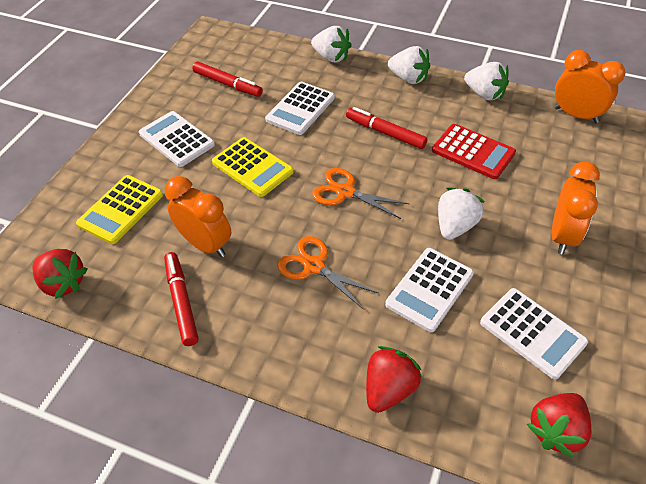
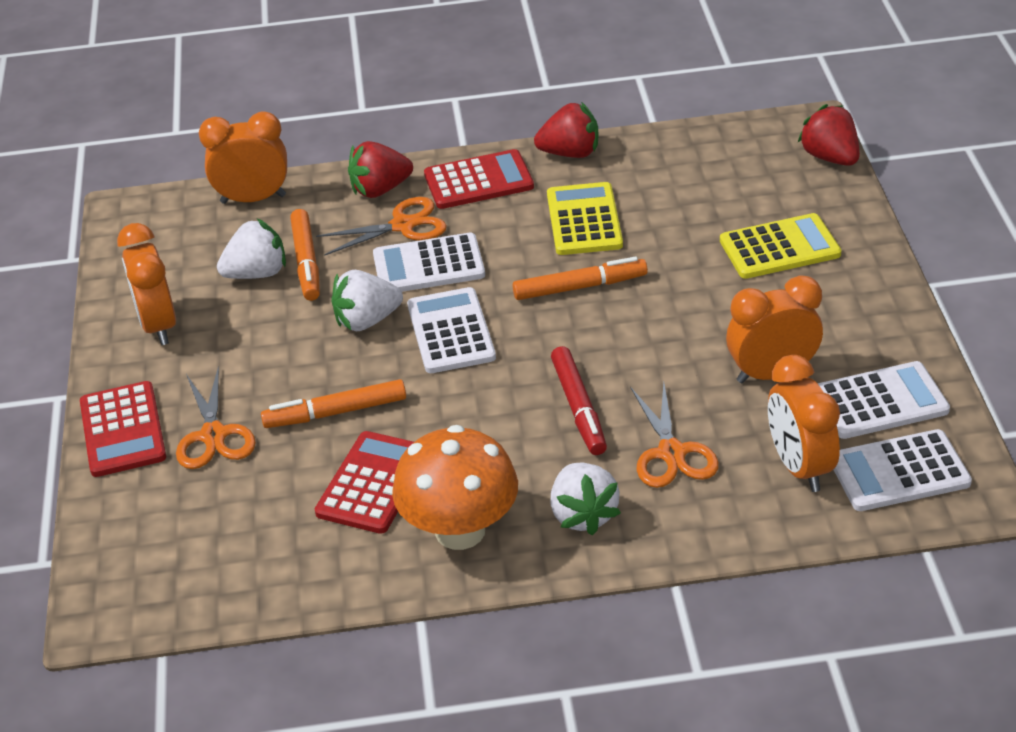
orange clock: 3 -> 4
orange marker: 0 -> 3
orange mushroom: 0 -> 1
orange scissors: 2 -> 3
red calculator: 1 -> 3
red marker: 3 -> 1
white strawberry: 4 -> 3

